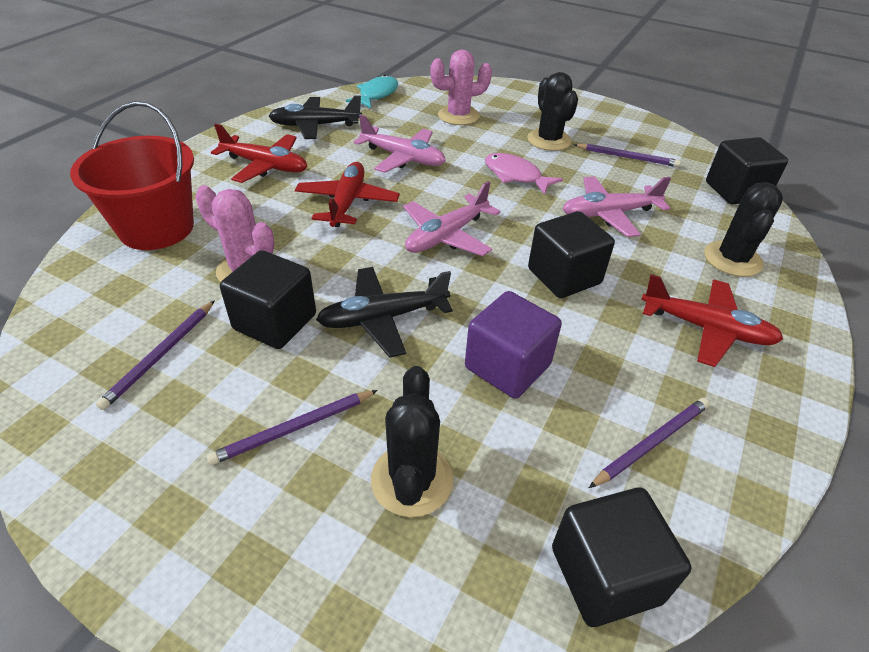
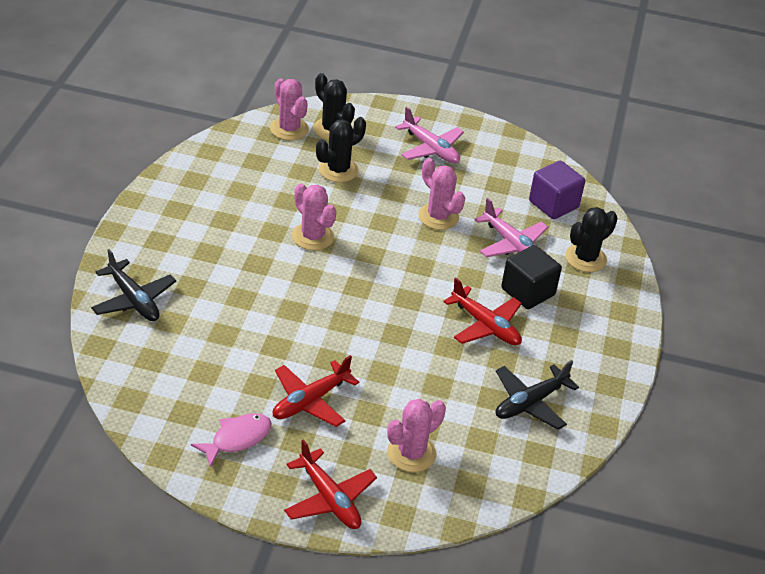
black cube: 4 -> 1
pink cactus: 2 -> 4
pink plane: 3 -> 2
purple pencil: 4 -> 0
red bucket: 1 -> 0
turquoise fish: 1 -> 0

